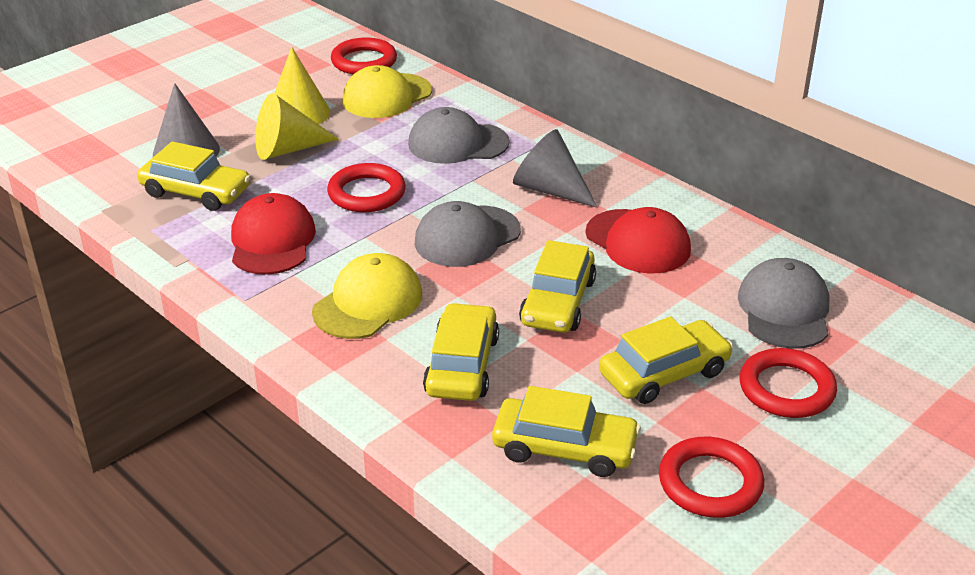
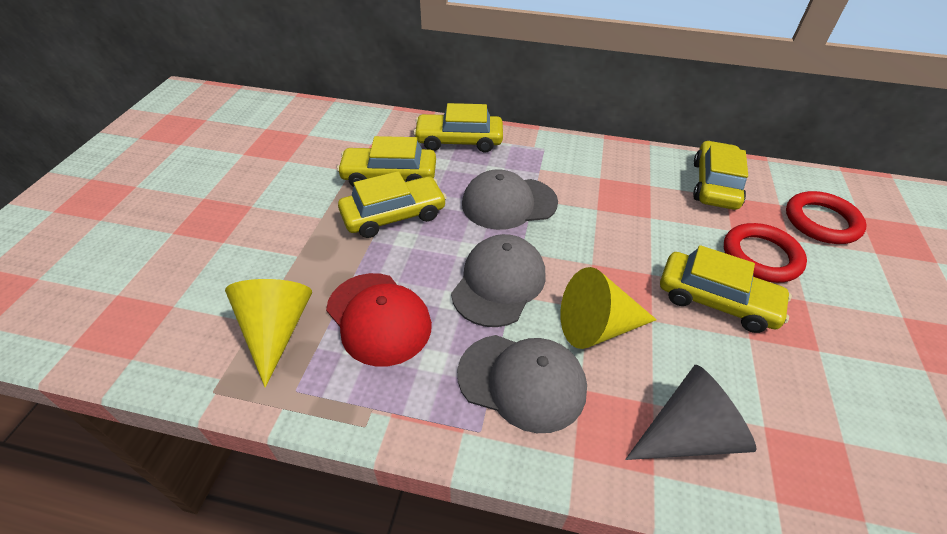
grey cone: 2 -> 1
red cap: 2 -> 1
red ring: 4 -> 2
yellow cap: 2 -> 0

